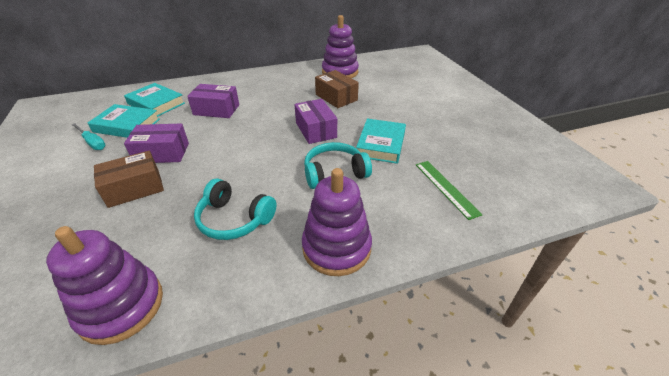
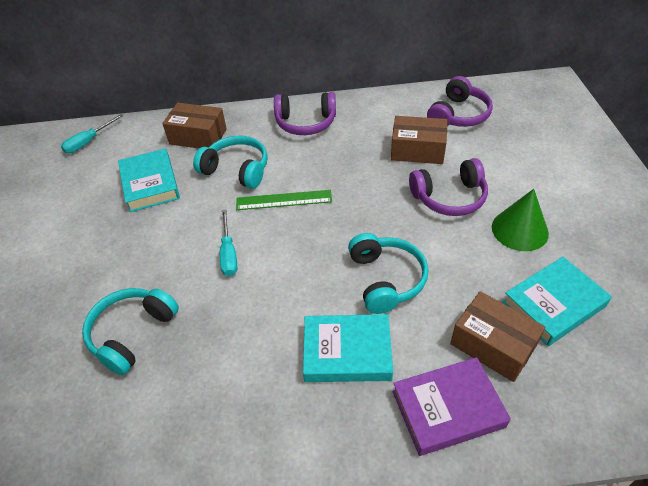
brown box: 2 -> 3
green cone: 0 -> 1
purple book: 0 -> 1
purple box: 3 -> 0
purple headphones: 0 -> 3
purple stacking toy: 3 -> 0
turquoise headphones: 2 -> 3
turquoise screwdriver: 1 -> 2

